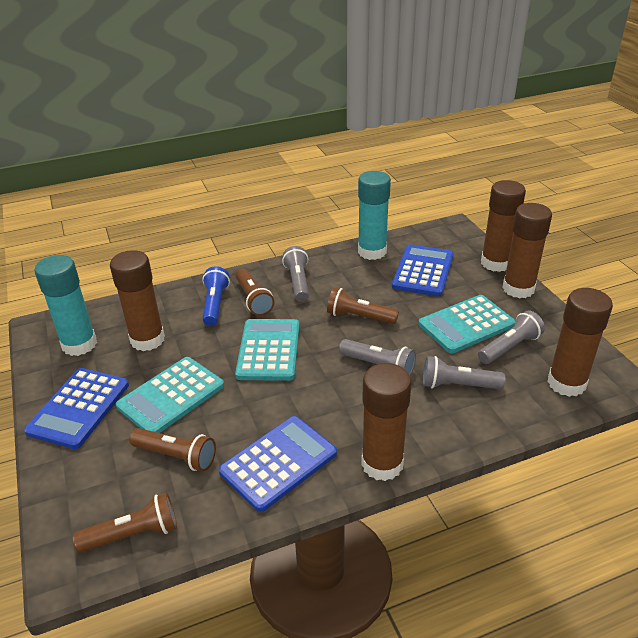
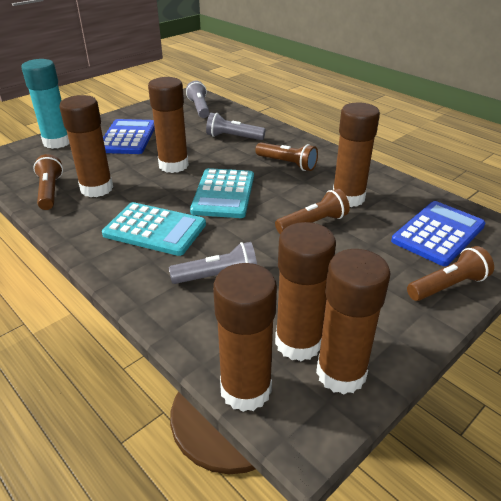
blue calculator: 3 -> 2
blue flashlight: 1 -> 0
brown glue stick: 5 -> 6
grey flashlight: 4 -> 3
turquoise calculator: 3 -> 2
turquoise glue stick: 2 -> 1

